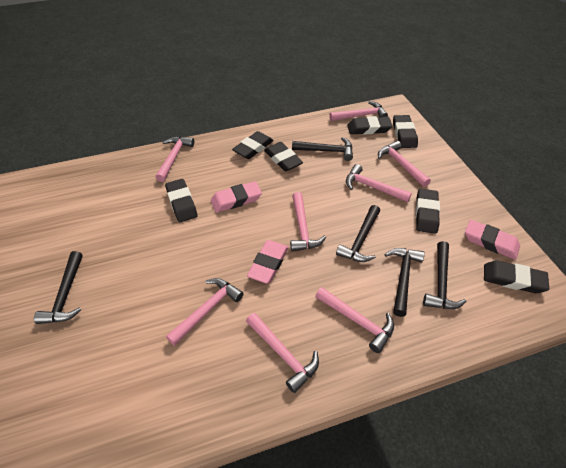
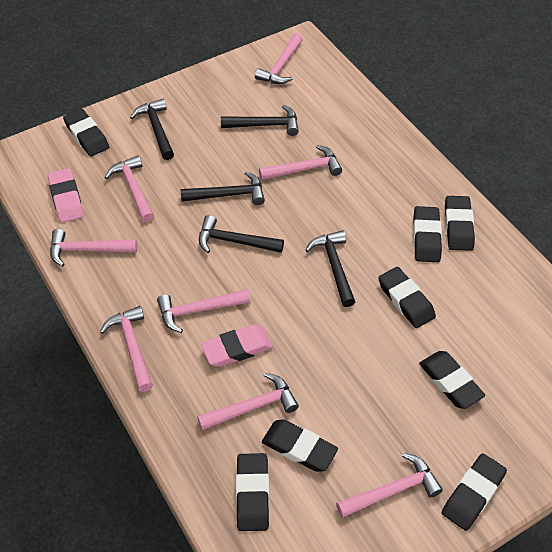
black eraser: 7 -> 8
pink eraser: 3 -> 2

